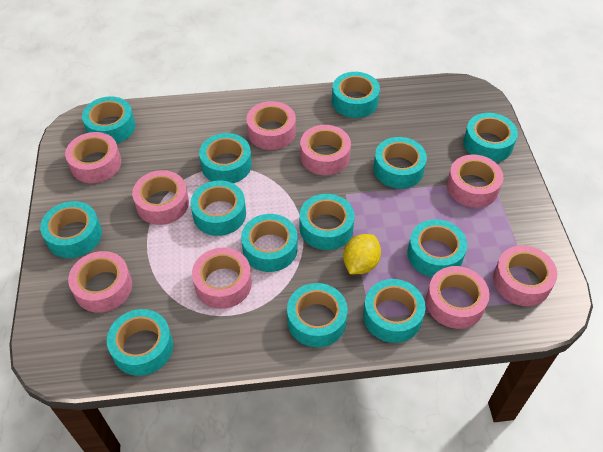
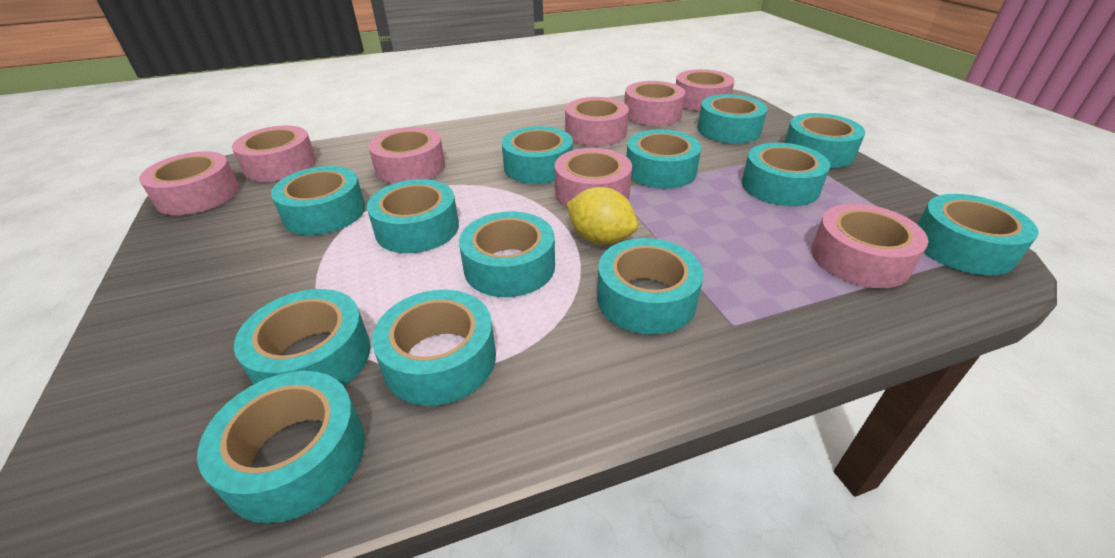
pink tape: 9 -> 8

